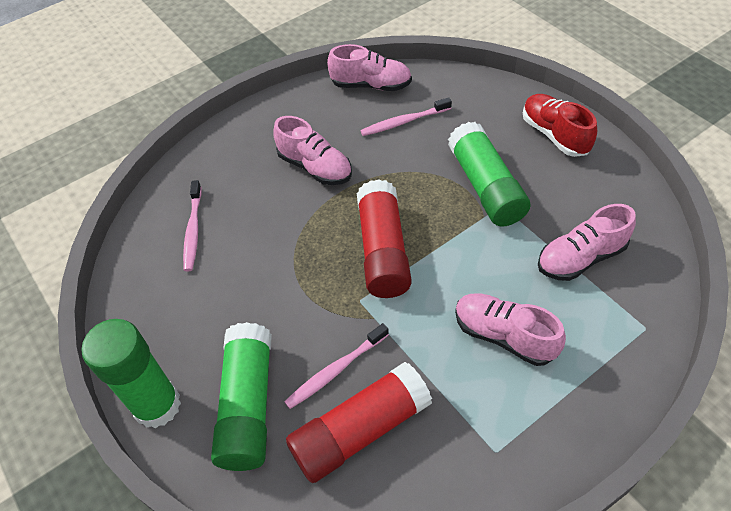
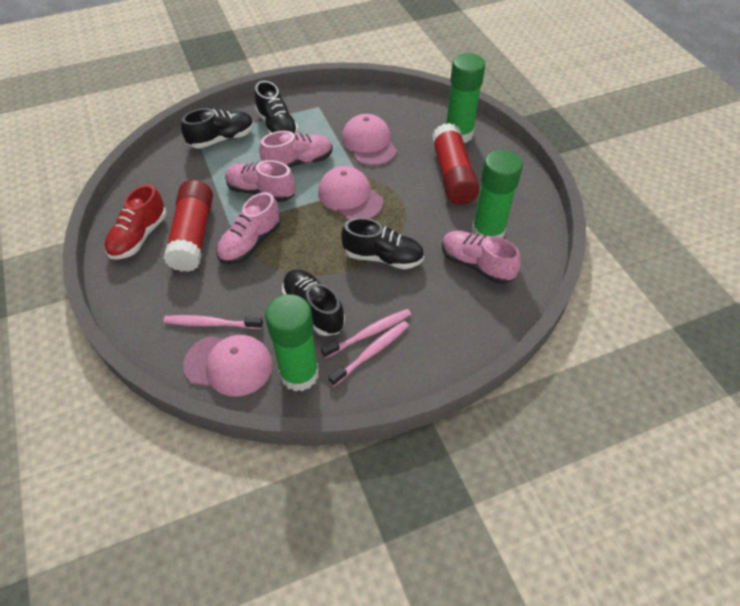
black shoe: 0 -> 4
pink cap: 0 -> 3

